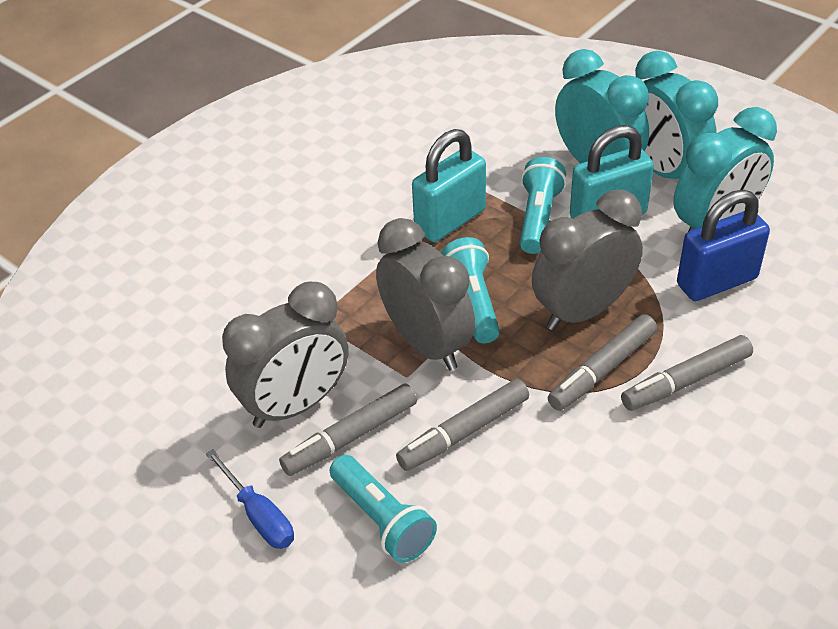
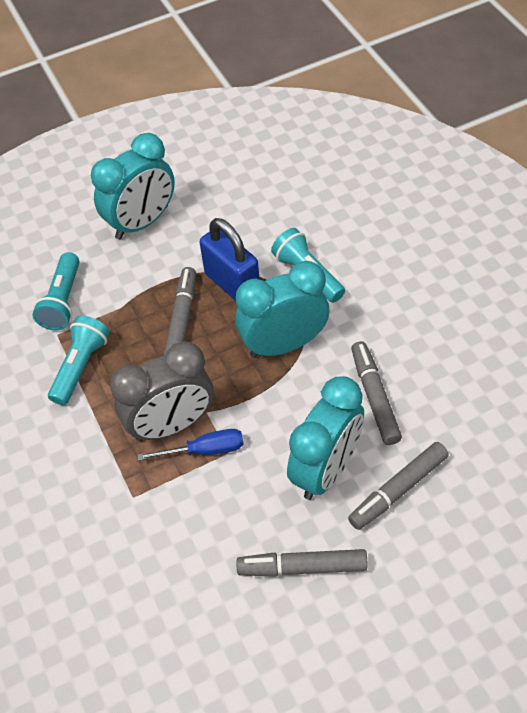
grey clock: 3 -> 1
turquoise padlock: 2 -> 0

